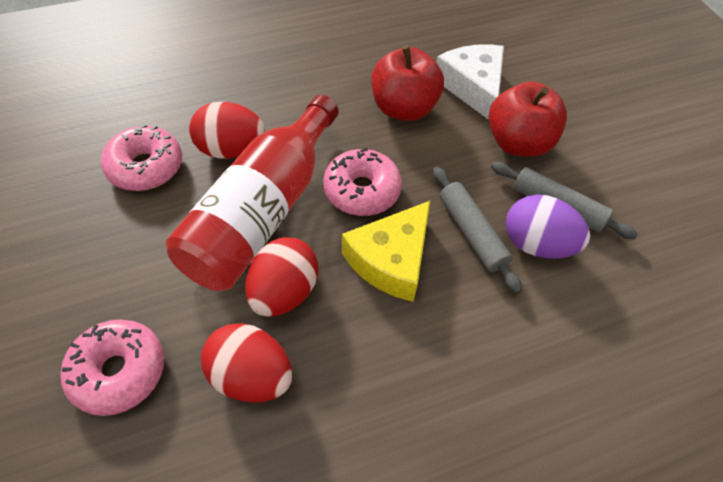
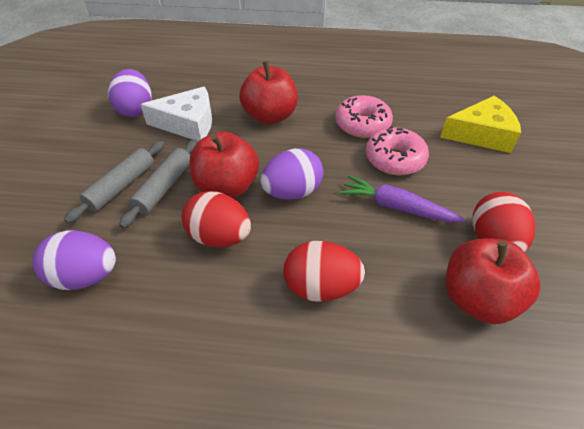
pink donut: 3 -> 2
purple carrot: 0 -> 1
purple egg: 1 -> 3
red apple: 2 -> 3
red bottle: 1 -> 0

